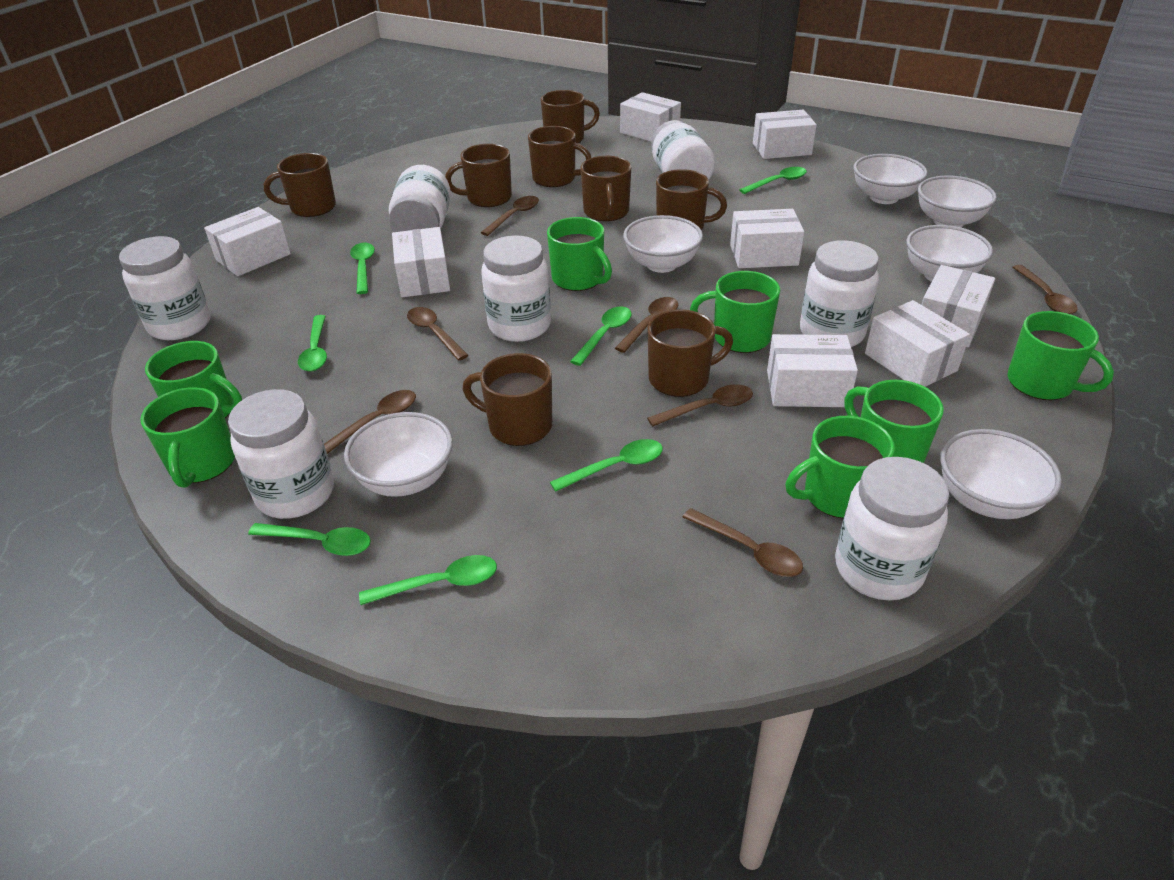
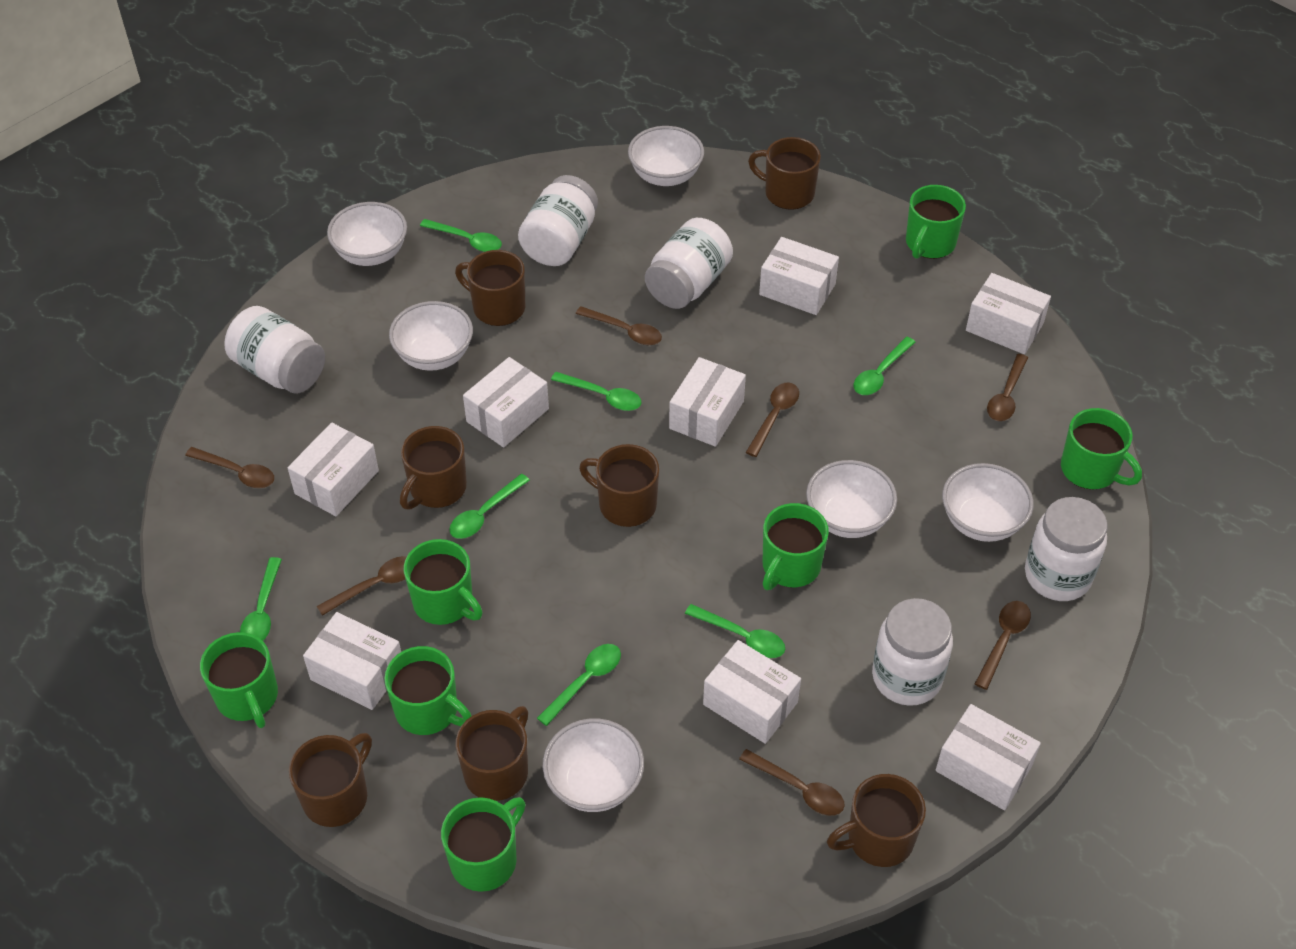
brown mug: 8 -> 7
white jar: 7 -> 5

